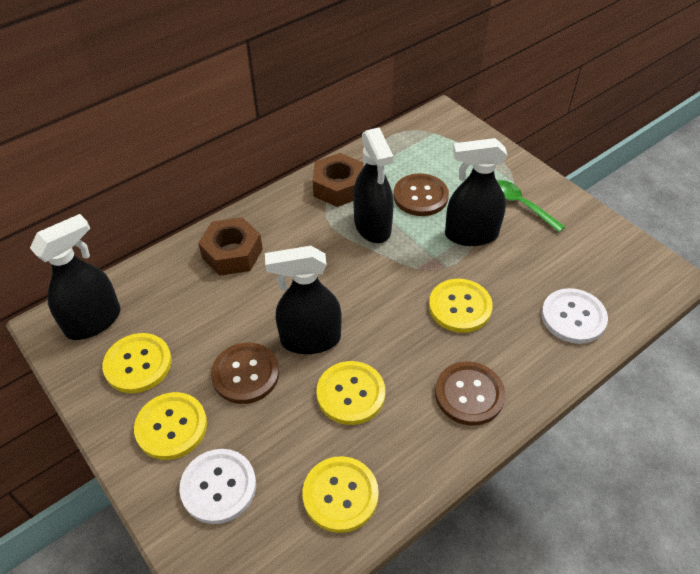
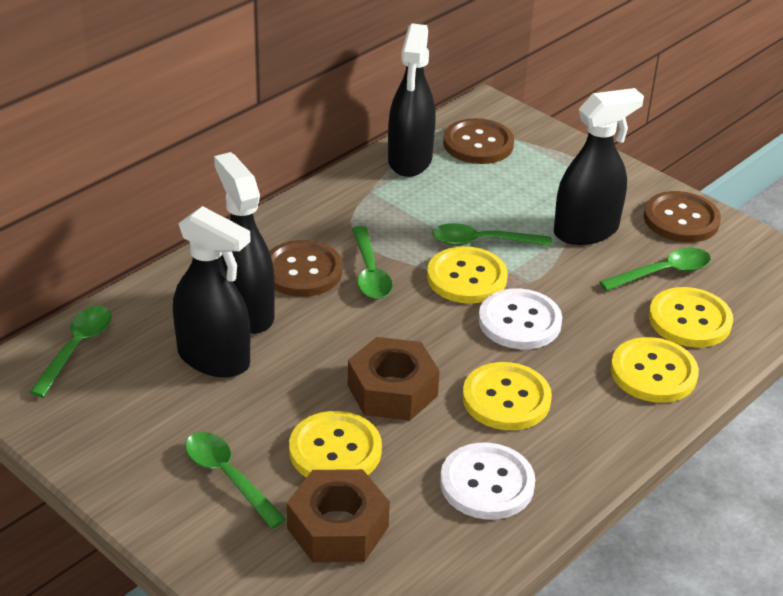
green spoon: 1 -> 5

